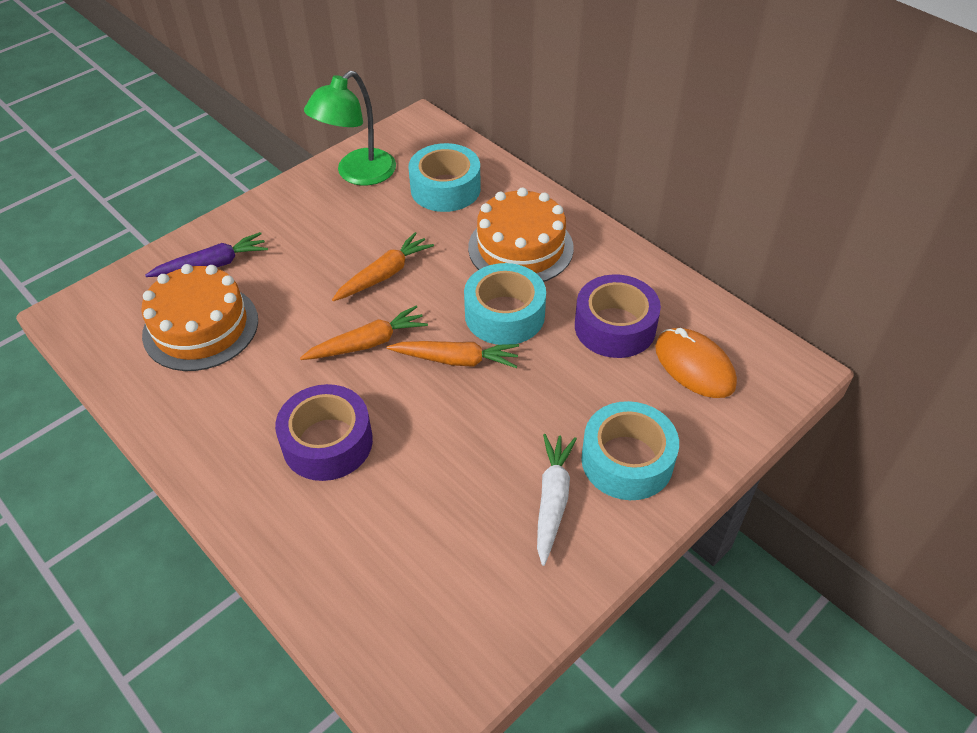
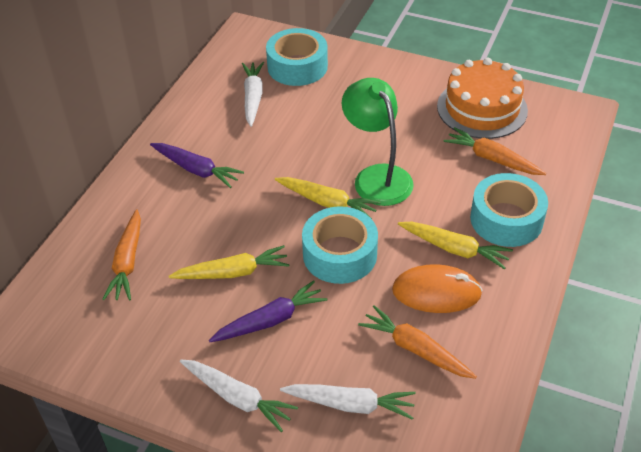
orange cake: 2 -> 1
purple carrot: 1 -> 2
purple tape: 2 -> 0
white carrot: 1 -> 3
yellow carrot: 0 -> 3

